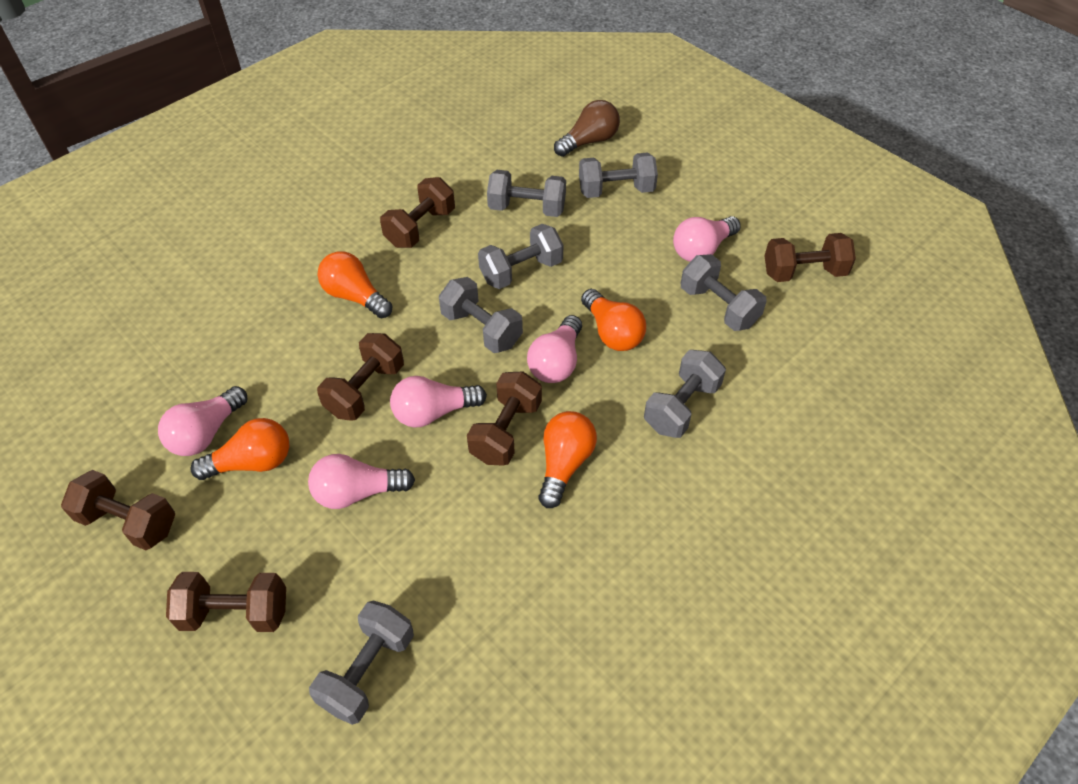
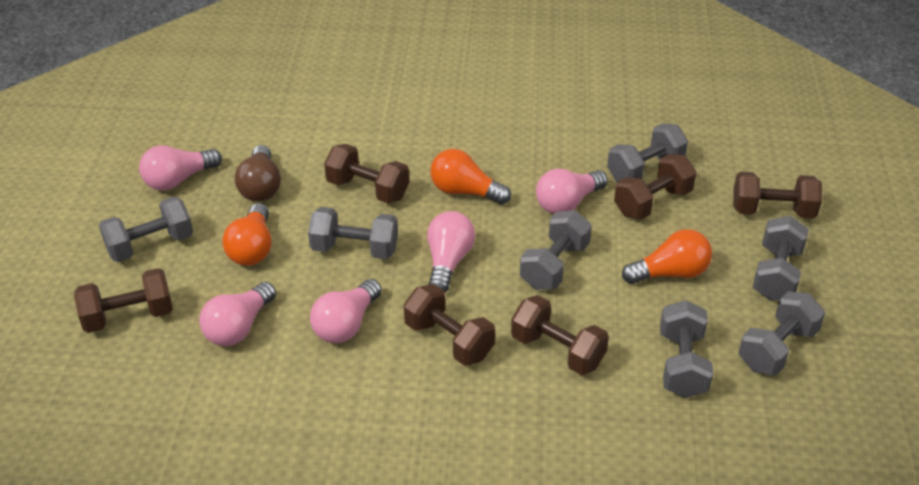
orange light bulb: 4 -> 3

